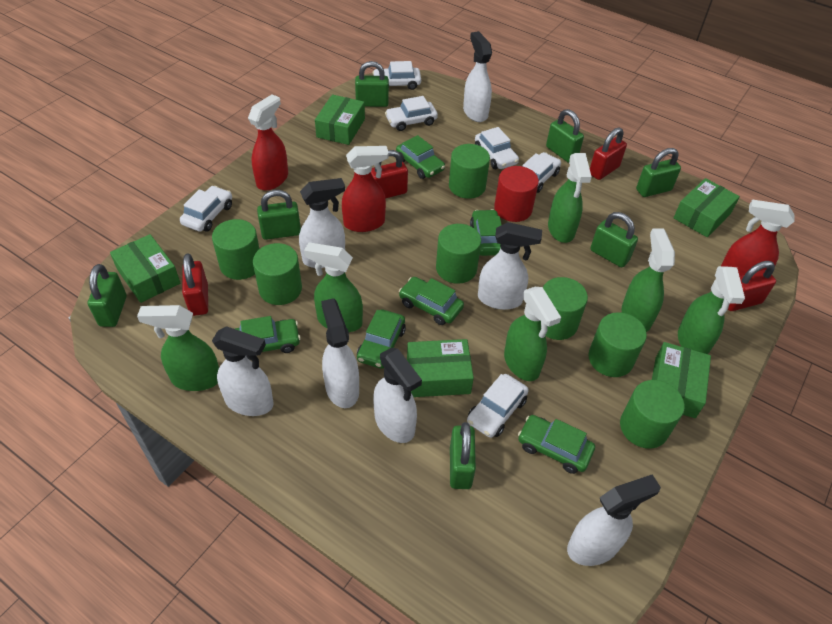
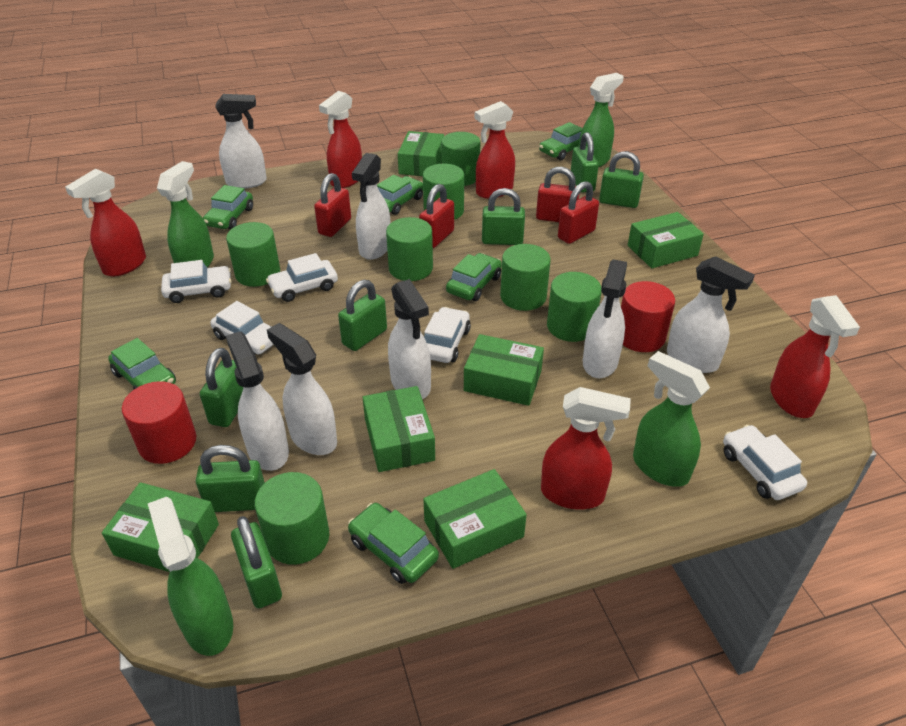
green box: 5 -> 6
green spray bottle: 6 -> 4
red cylinder: 1 -> 2
red spray bottle: 3 -> 5
white car: 6 -> 5

